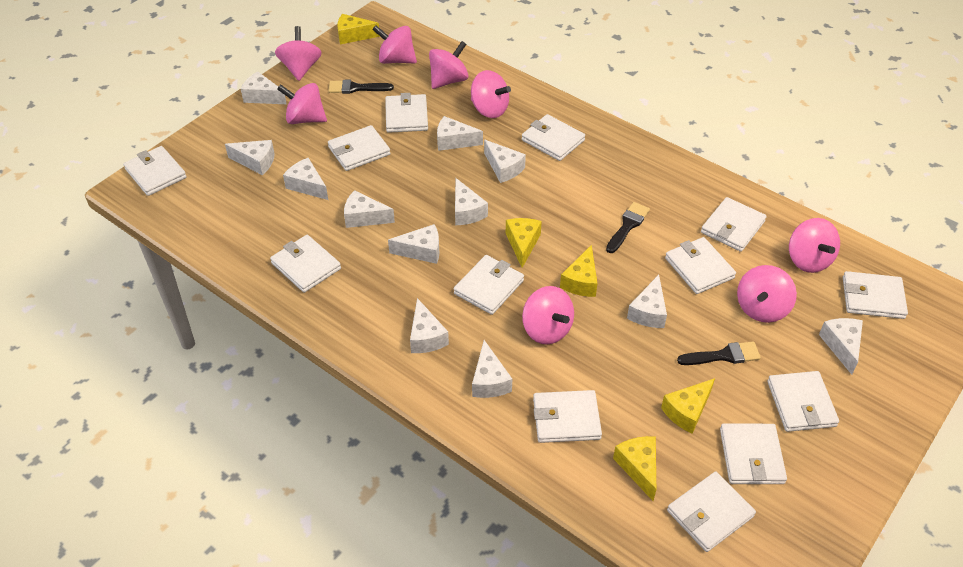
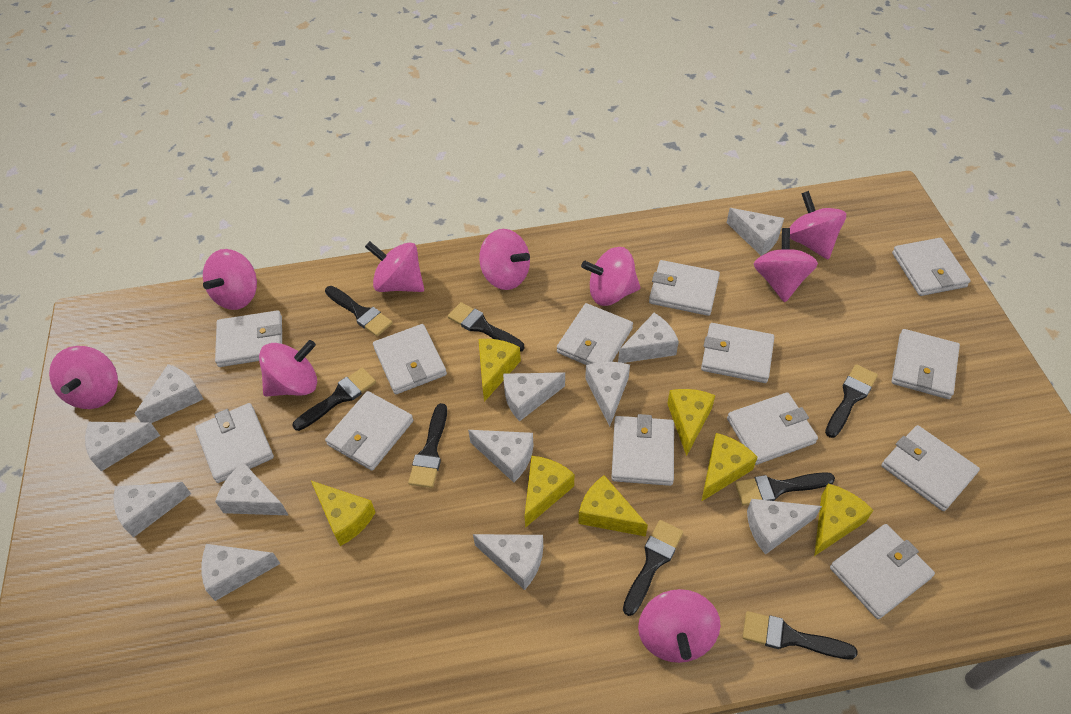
black brush: 3 -> 8
pink spinning top: 8 -> 9
yellow cheese: 5 -> 7

